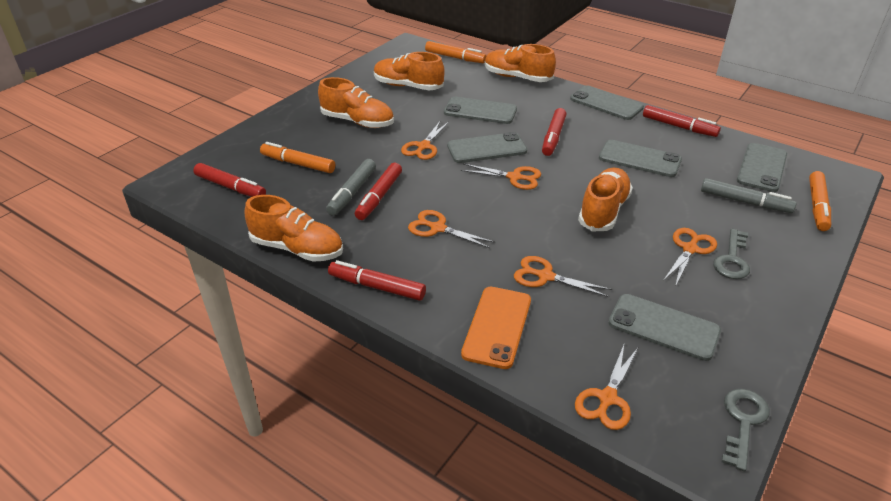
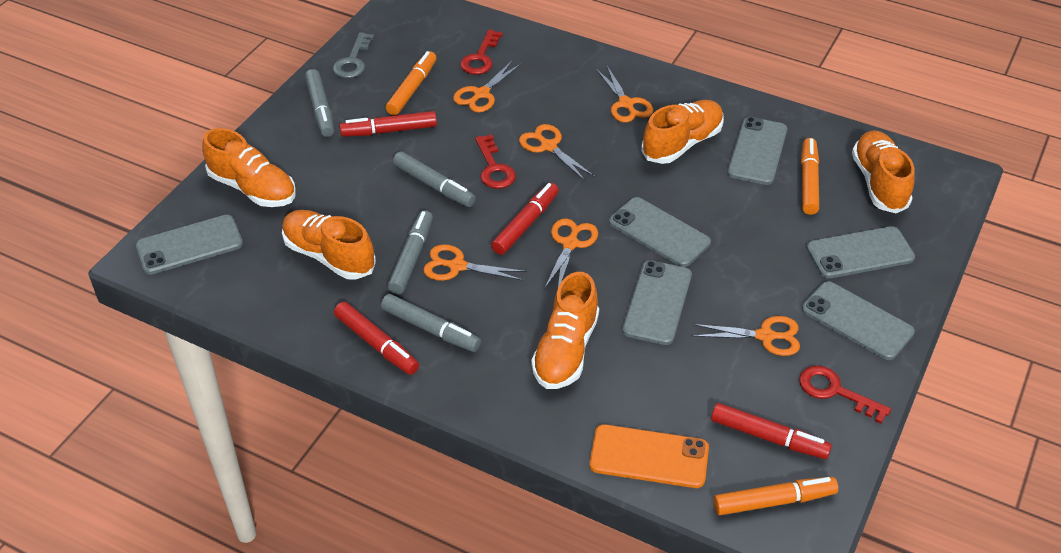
grey key: 2 -> 1
grey marker: 2 -> 4
red key: 0 -> 3
red marker: 5 -> 4

